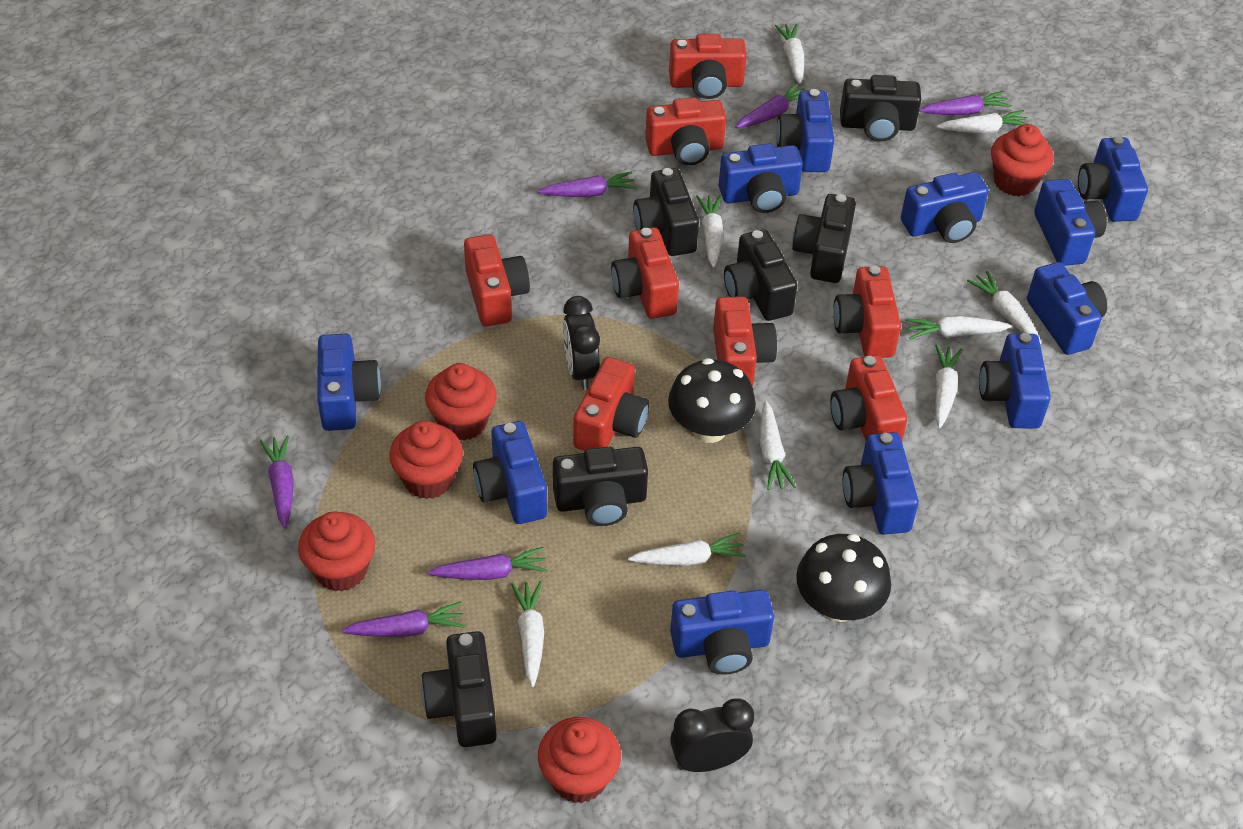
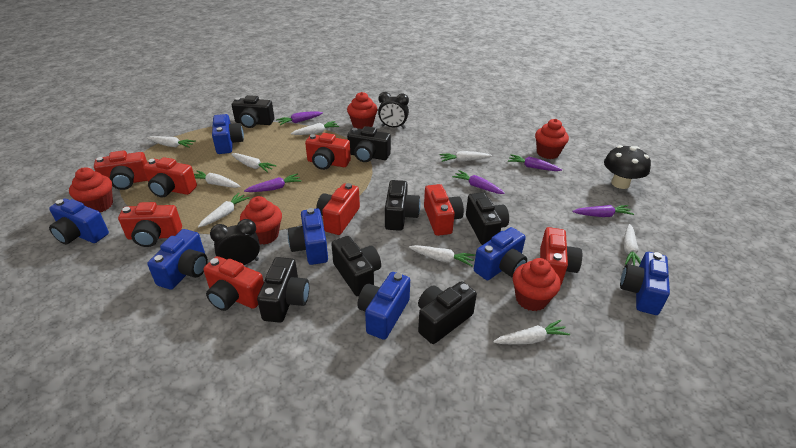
black camera: 6 -> 7
black mushroom: 2 -> 1
blue camera: 11 -> 7
purple carrot: 6 -> 5

